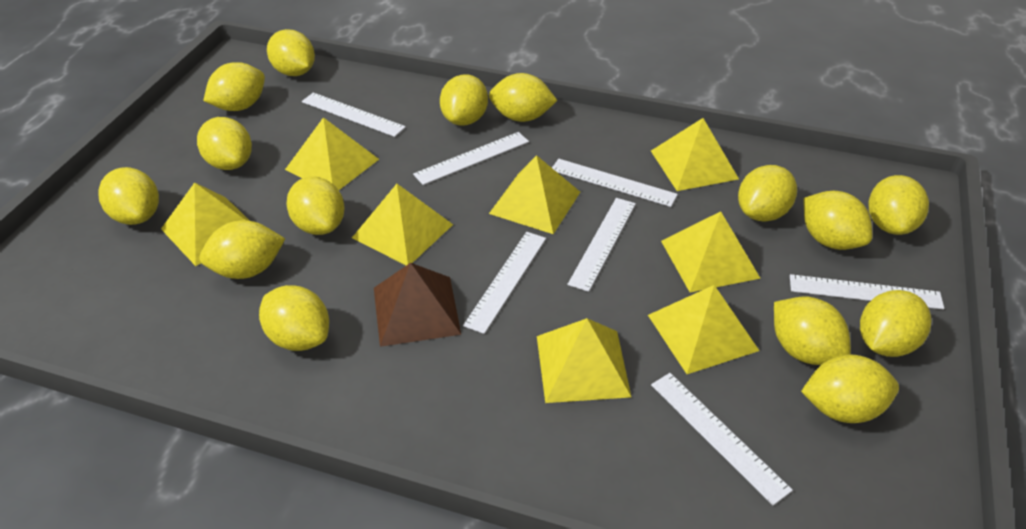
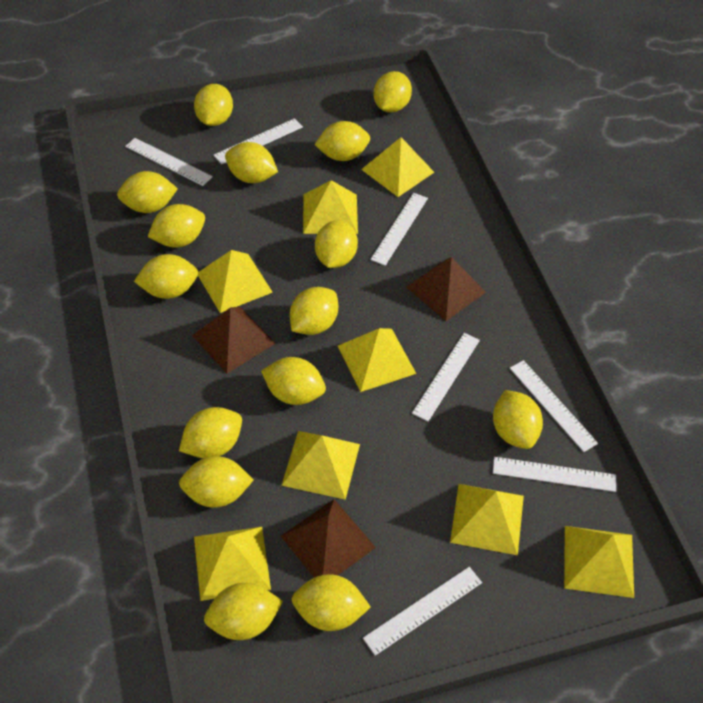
brown pyramid: 1 -> 3

